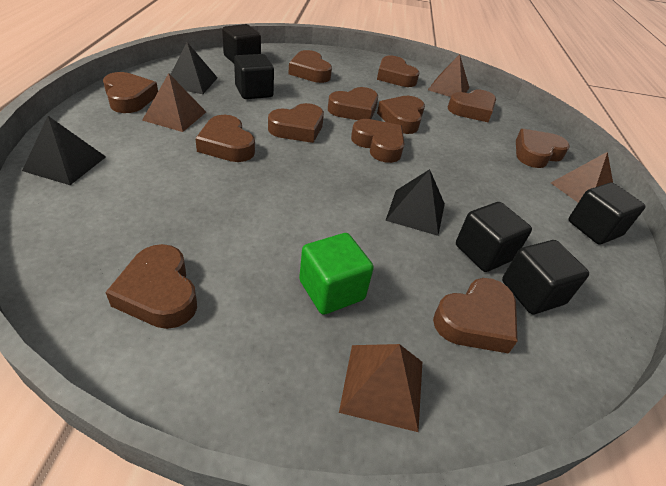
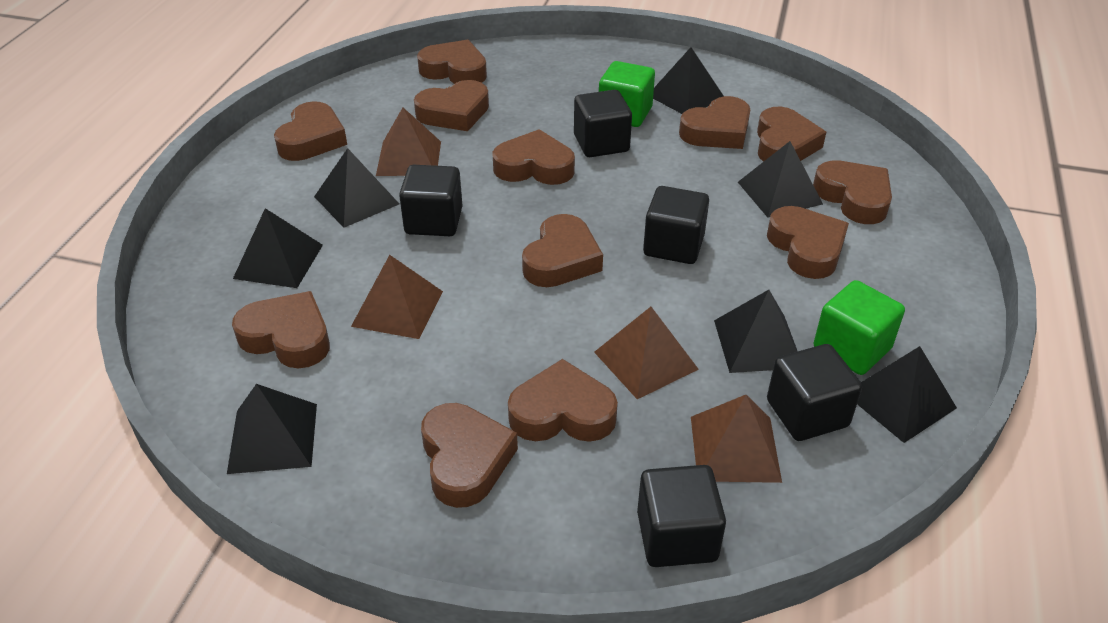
black pyramid: 3 -> 7
green cube: 1 -> 2

